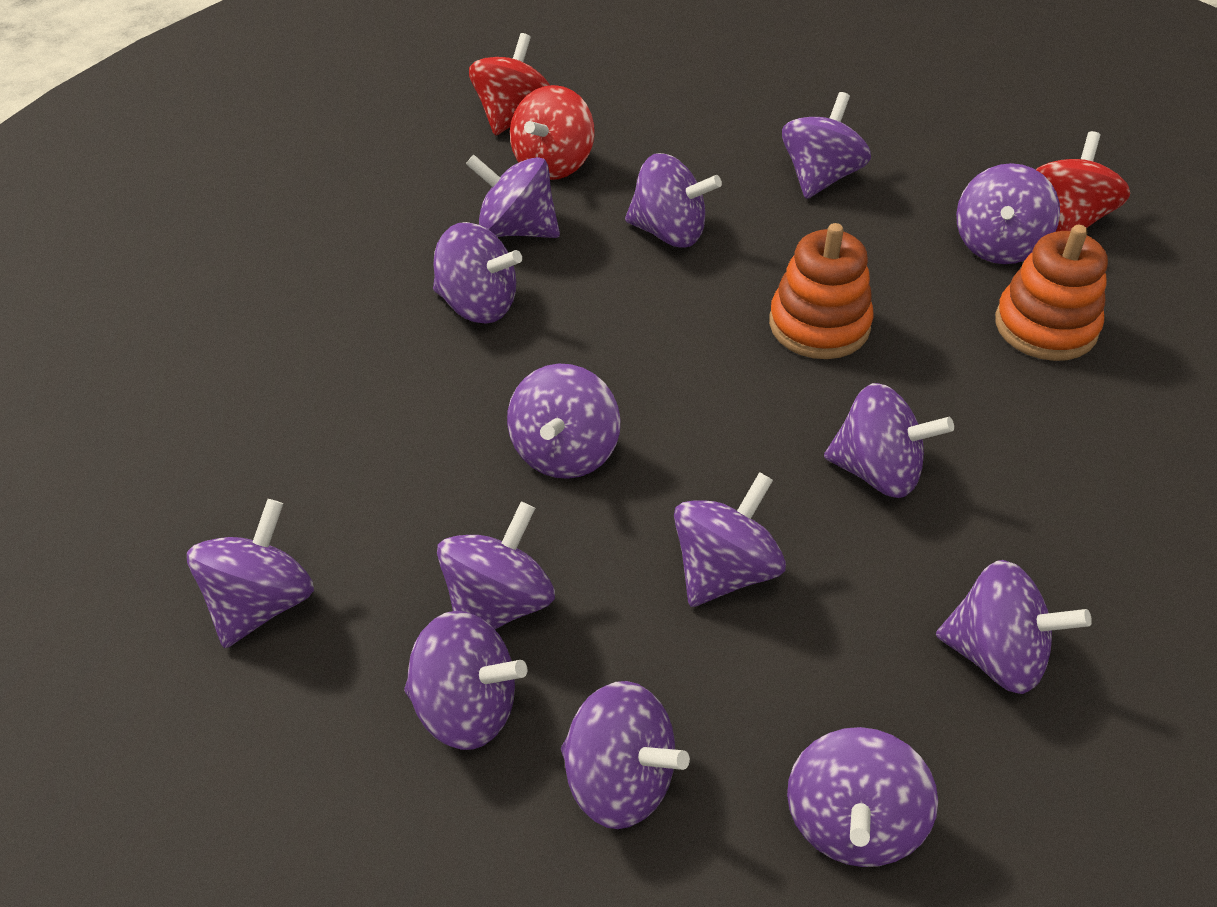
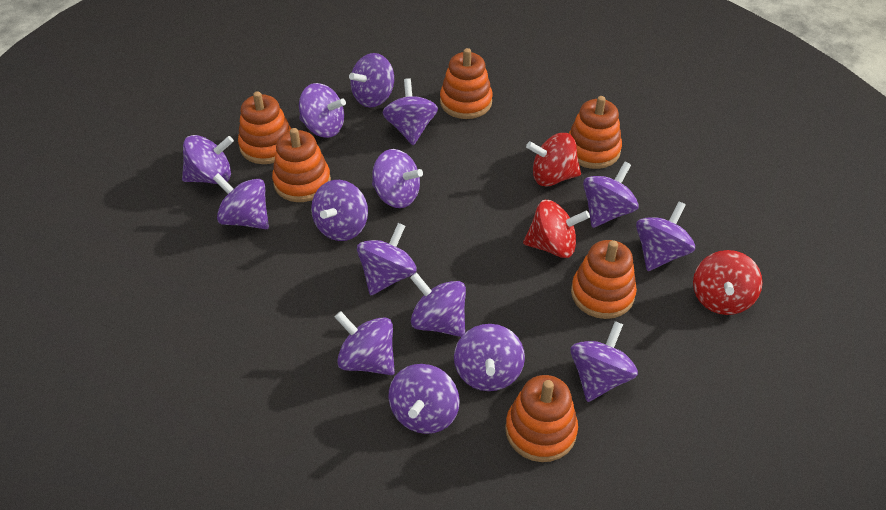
orange stacking toy: 2 -> 6
purple spinning top: 14 -> 15

